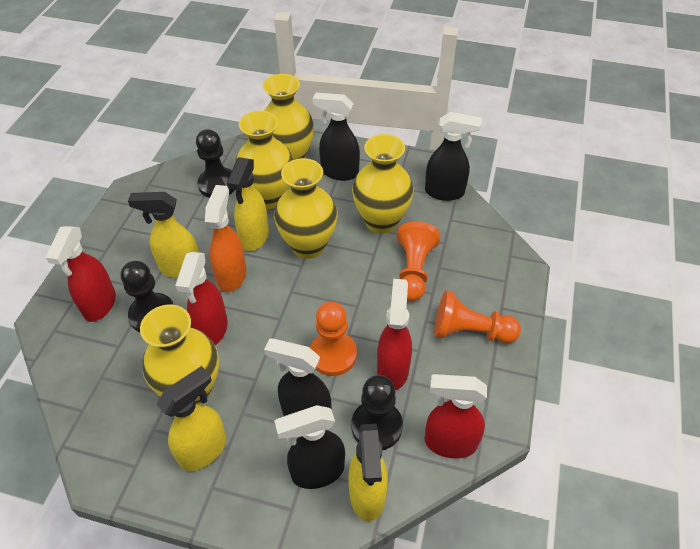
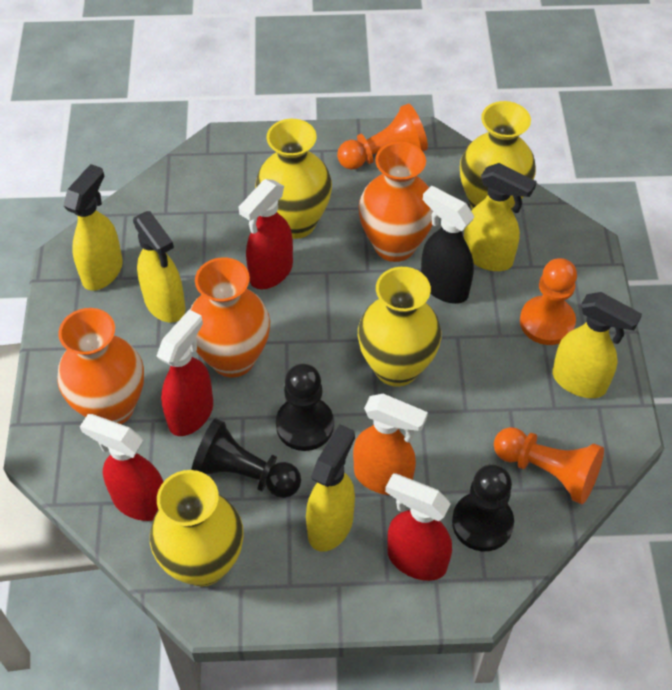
black spray bottle: 4 -> 1
orange vase: 0 -> 3
yellow spray bottle: 4 -> 5
yellow vase: 5 -> 4

